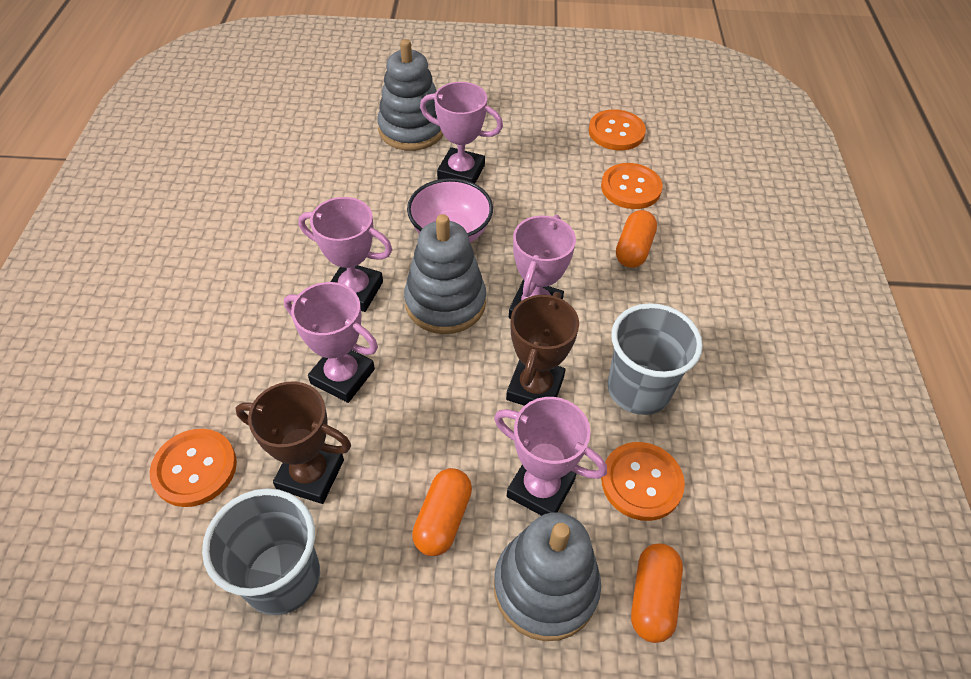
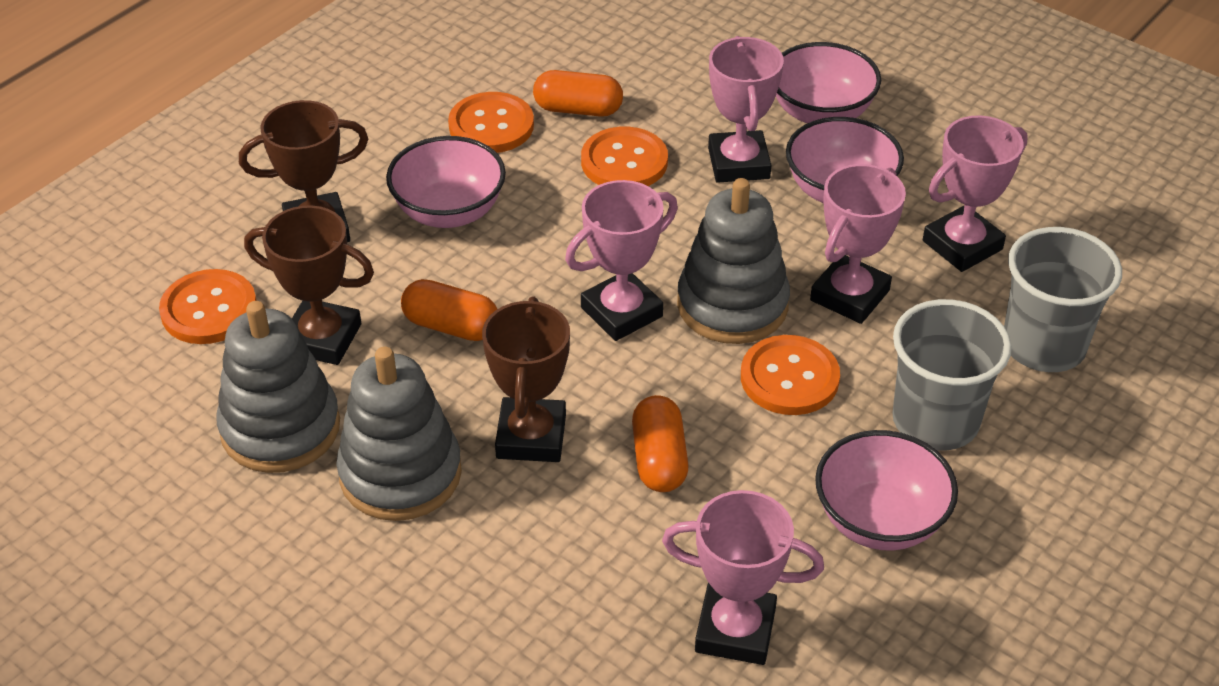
brown trophy: 2 -> 3
pink bowl: 1 -> 4

